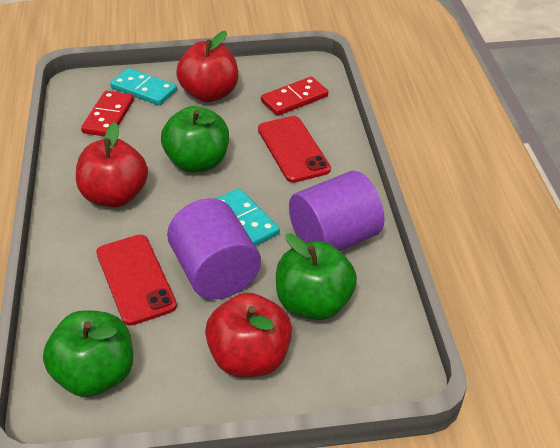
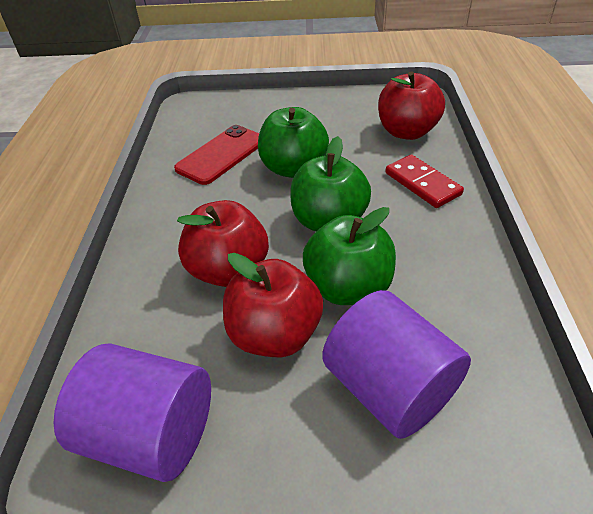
red domino: 2 -> 1
red phone: 2 -> 1
turquoise domino: 2 -> 0

